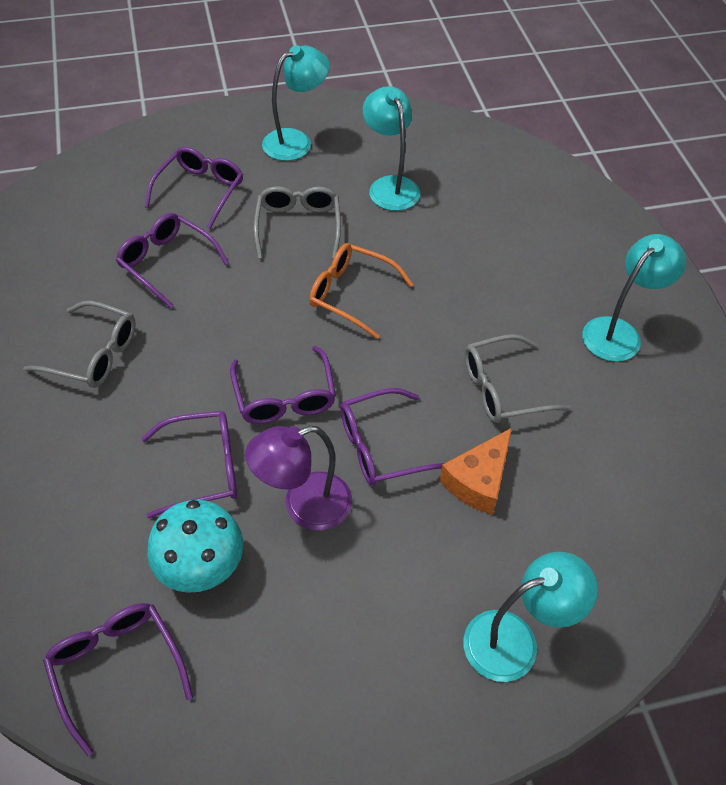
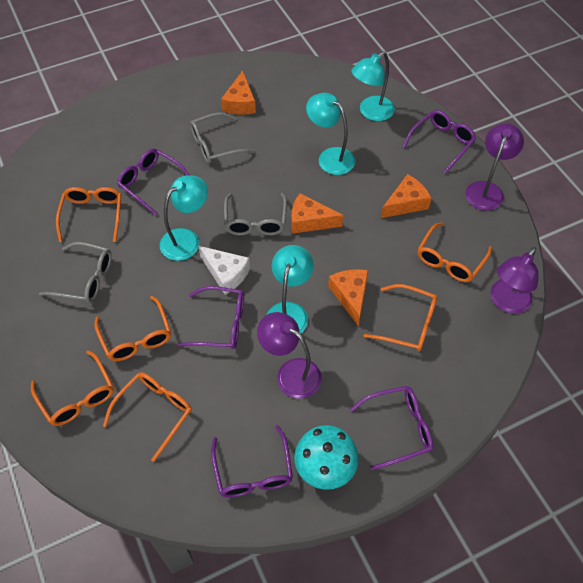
orange cheese: 1 -> 4
orange glasses: 1 -> 6
purple glasses: 6 -> 5
purple lamp: 1 -> 3
white cheese: 0 -> 1

